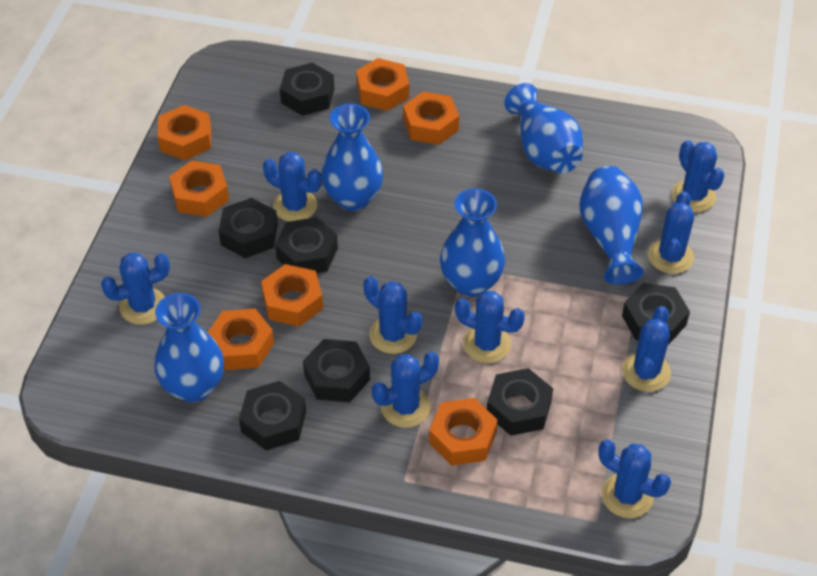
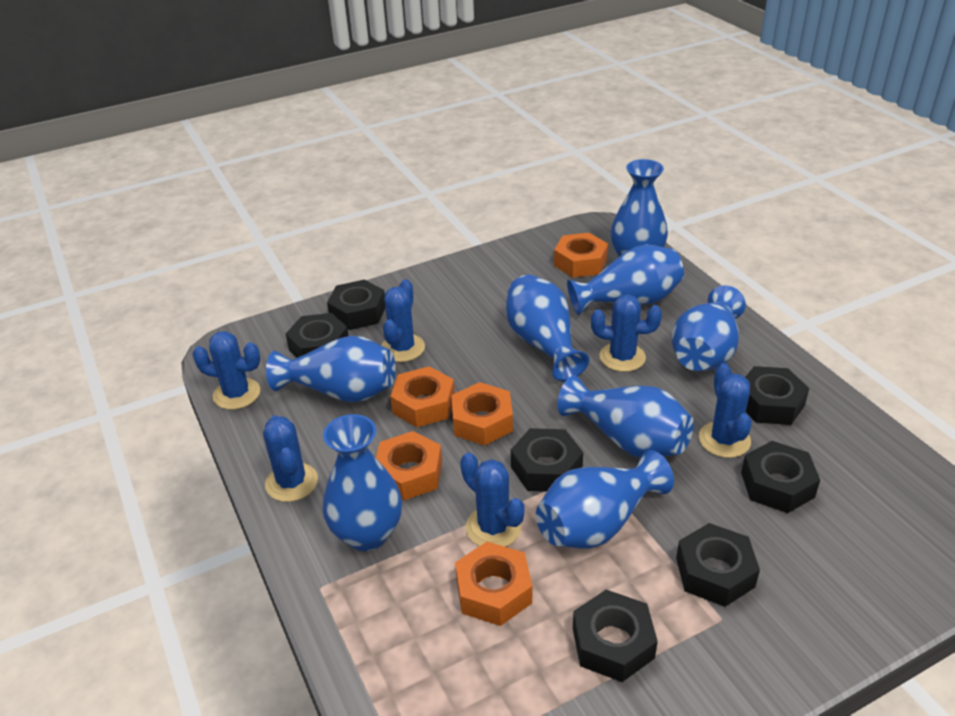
blue cactus: 9 -> 6
blue vase: 5 -> 8
orange nut: 7 -> 5

